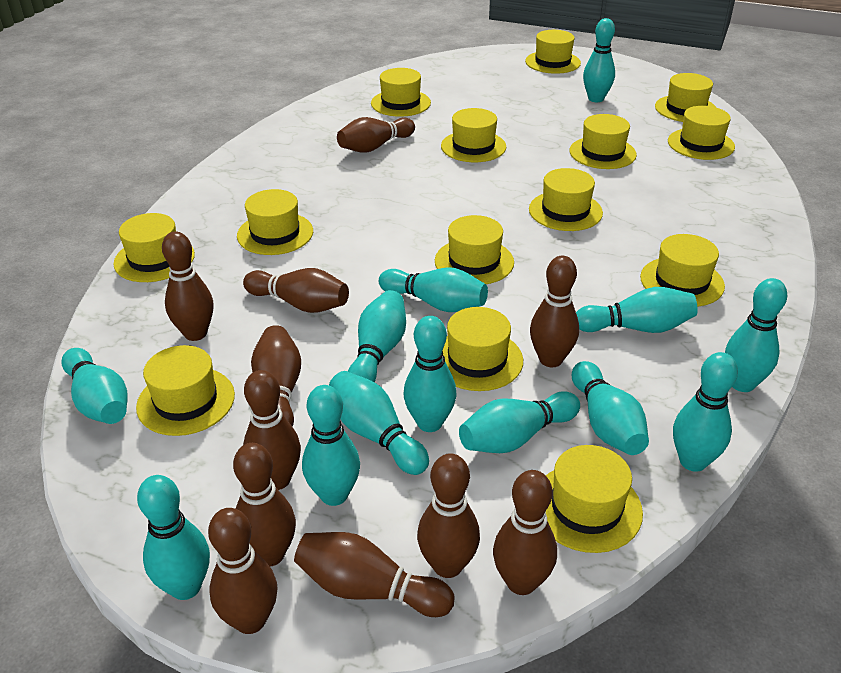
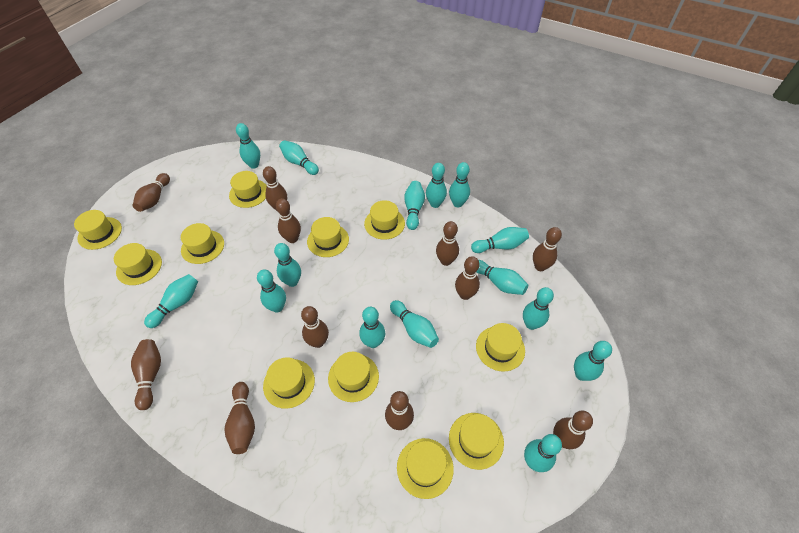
turquoise bowling pin: 13 -> 15
yellow hat: 14 -> 11

